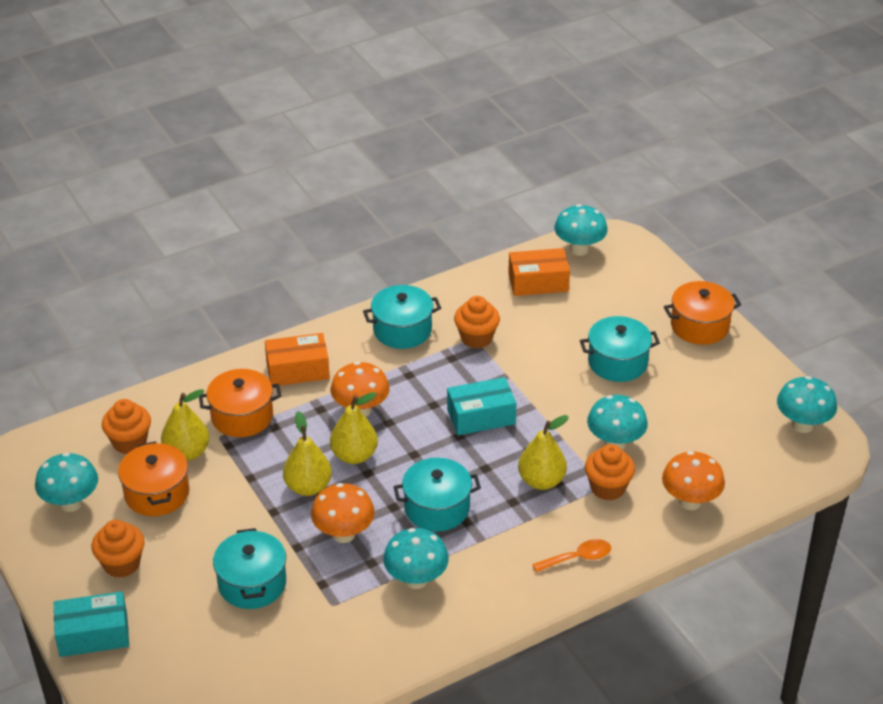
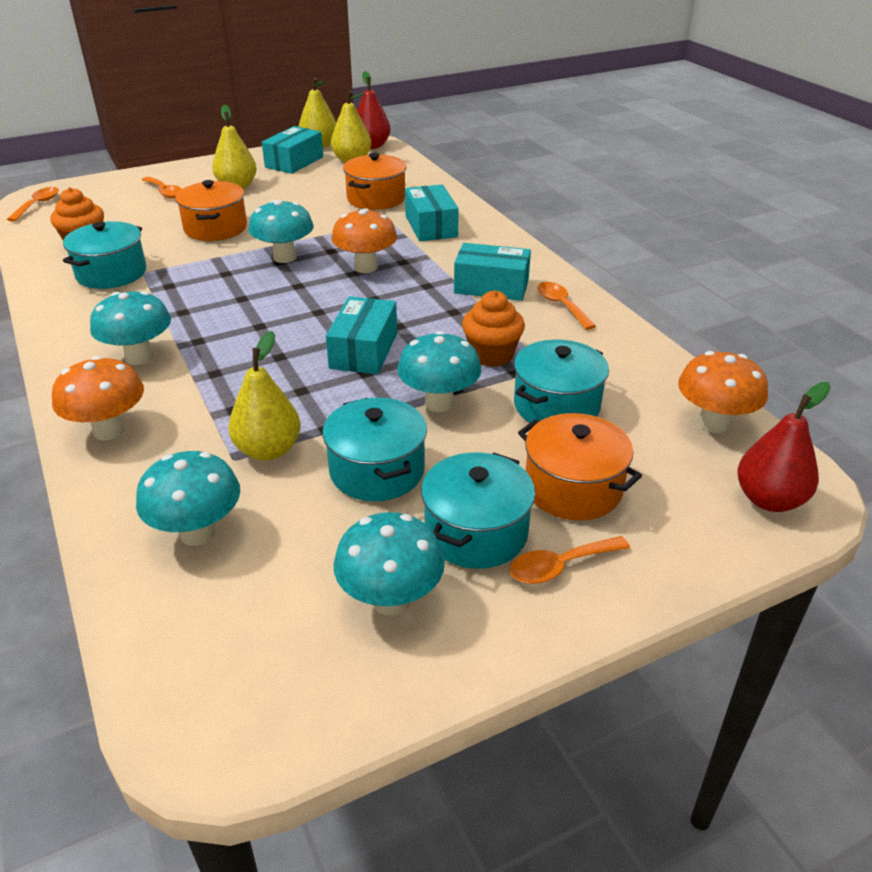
orange box: 2 -> 0
orange cupcake: 4 -> 2
orange spoon: 1 -> 4
red pear: 0 -> 2
turquoise box: 2 -> 4

